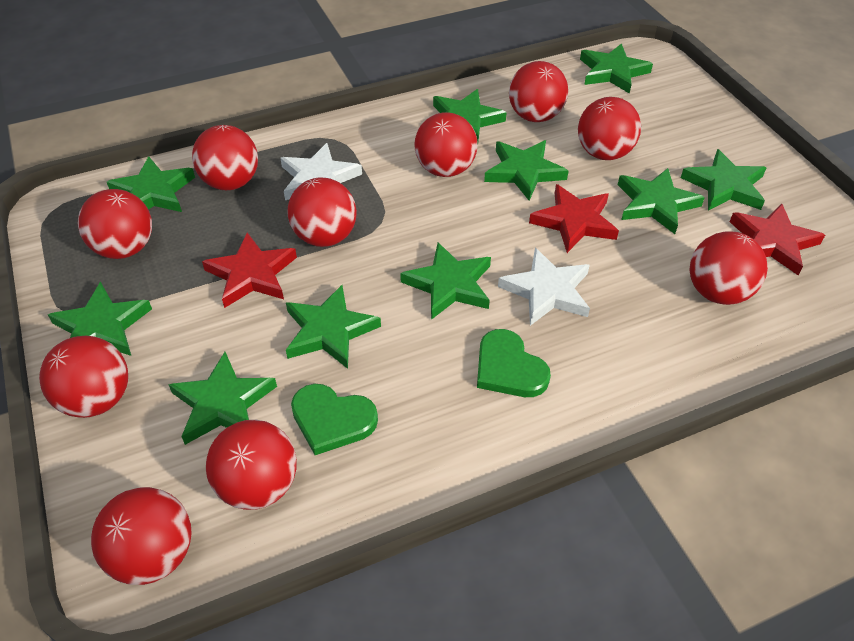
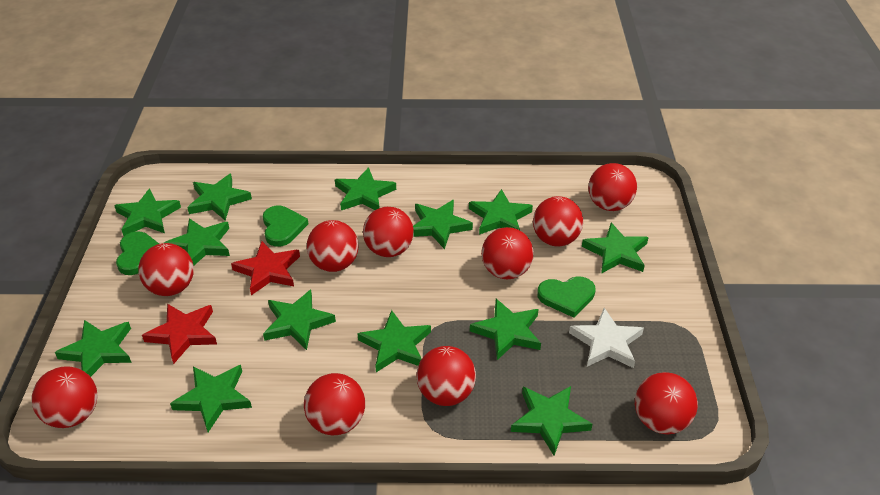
green heart: 2 -> 3
green star: 10 -> 13
red star: 3 -> 2
white star: 2 -> 1

